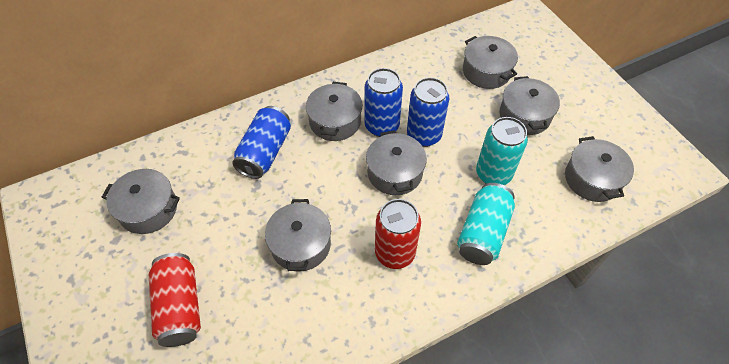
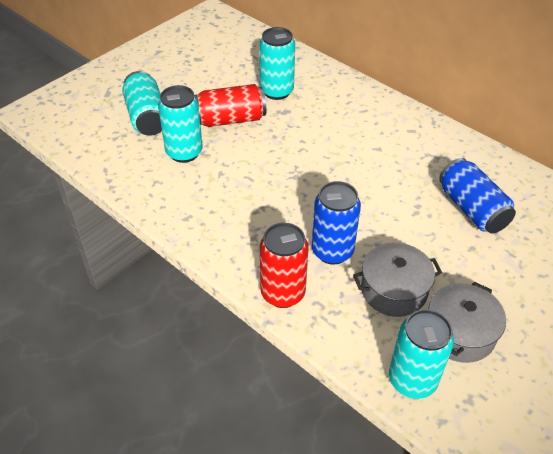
blue can: 3 -> 2
grey pot: 7 -> 2
turquoise can: 2 -> 4

